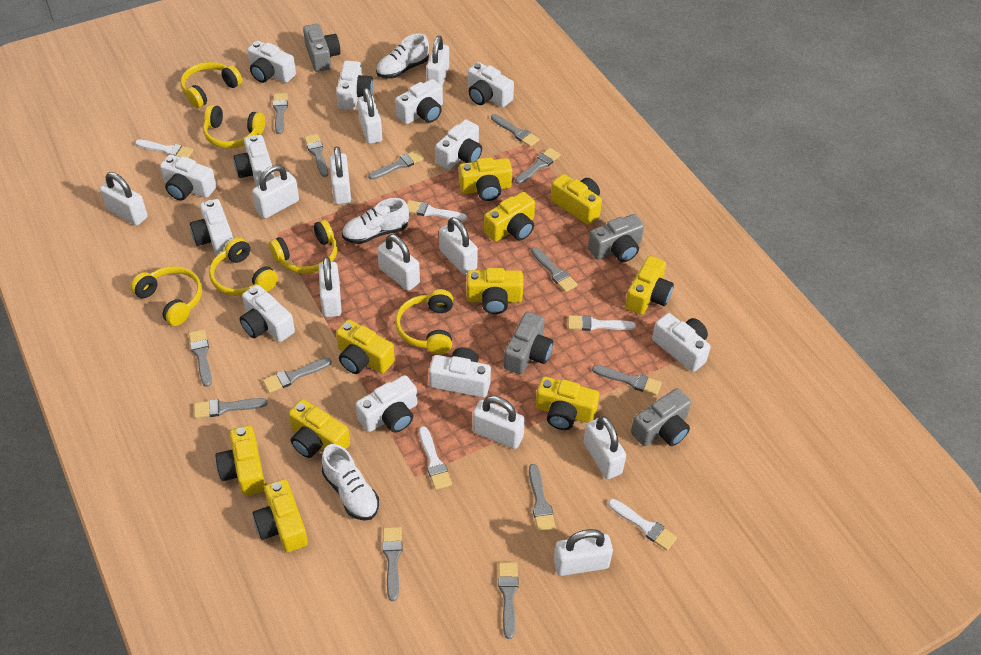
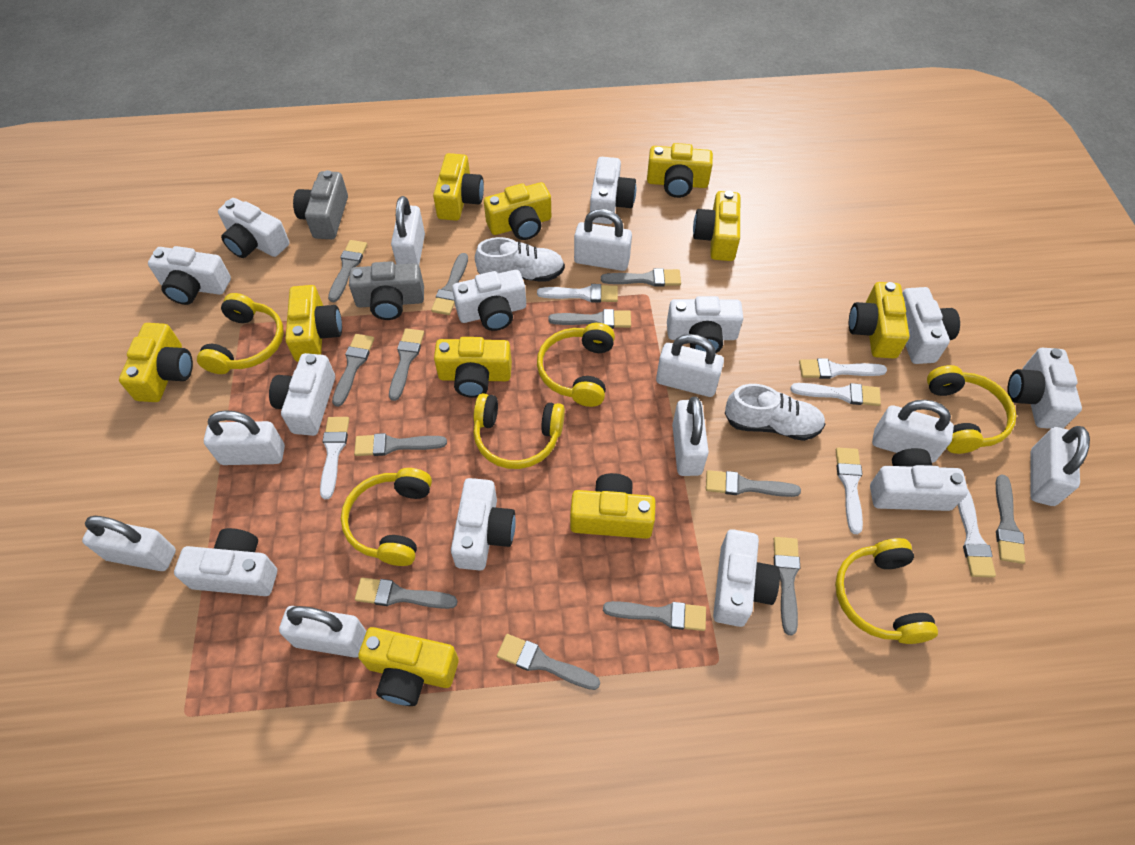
grey camera: 4 -> 2
white brush: 5 -> 6
white padlock: 11 -> 9
white shoe: 3 -> 2

